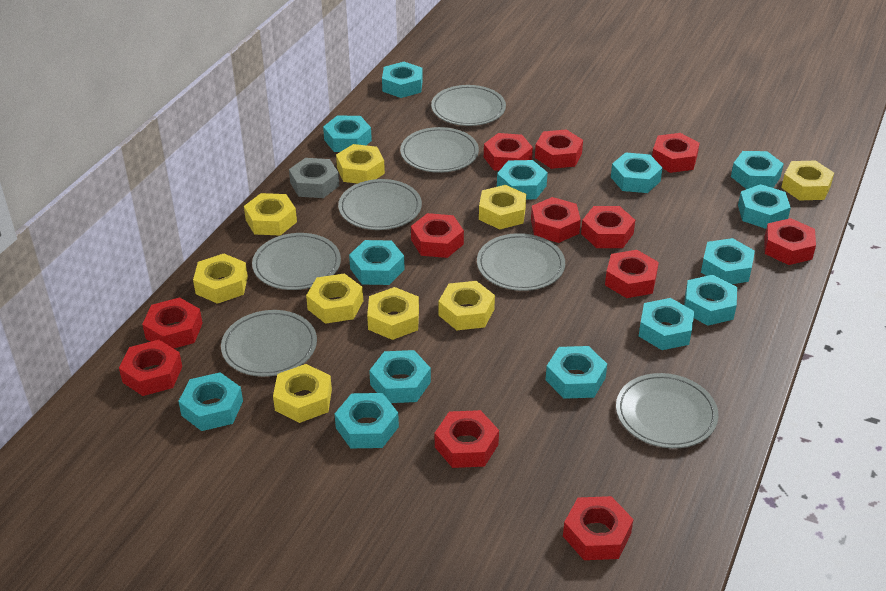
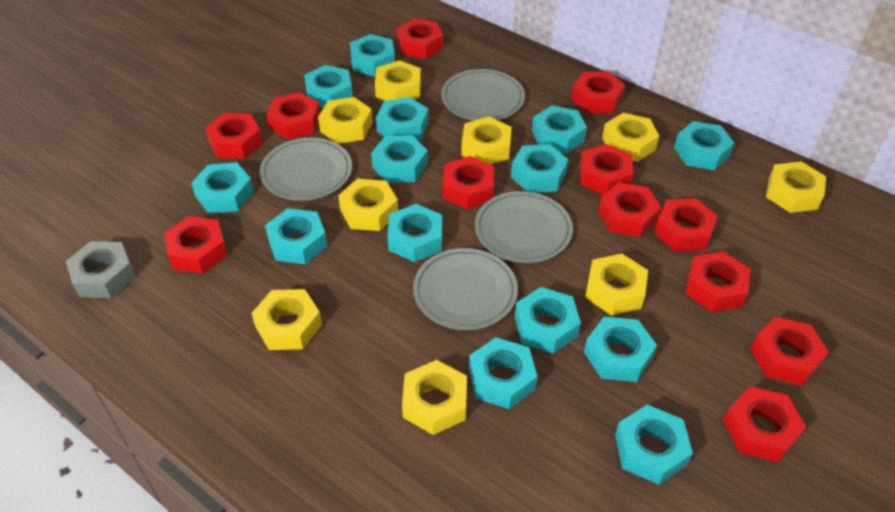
grey plate: 7 -> 4

